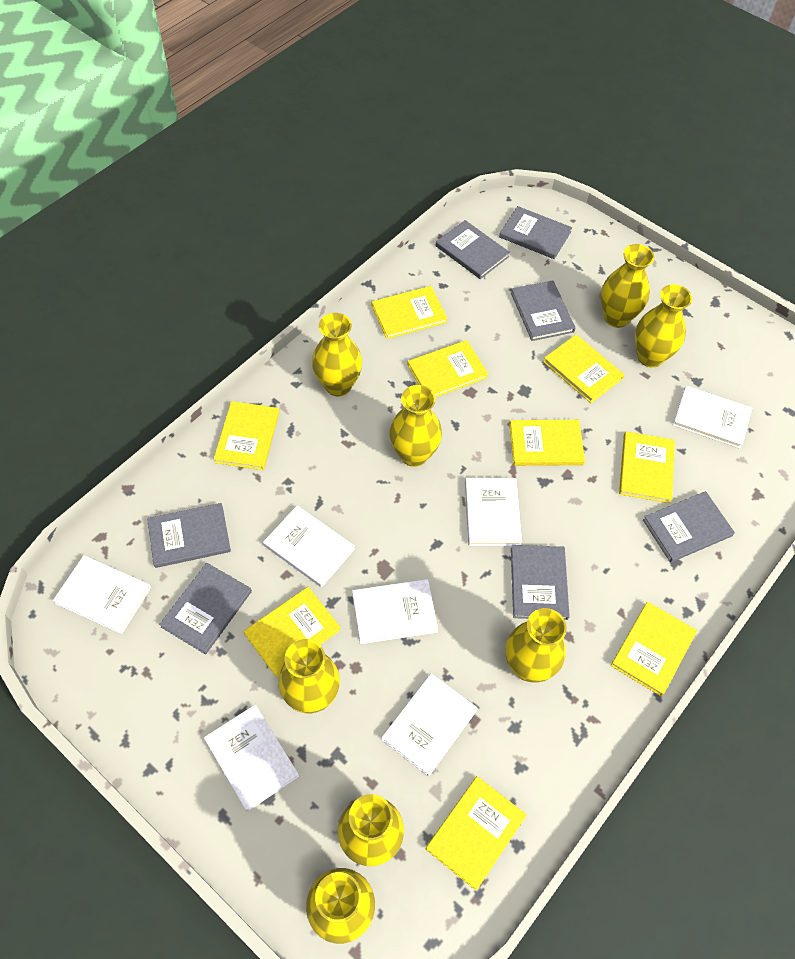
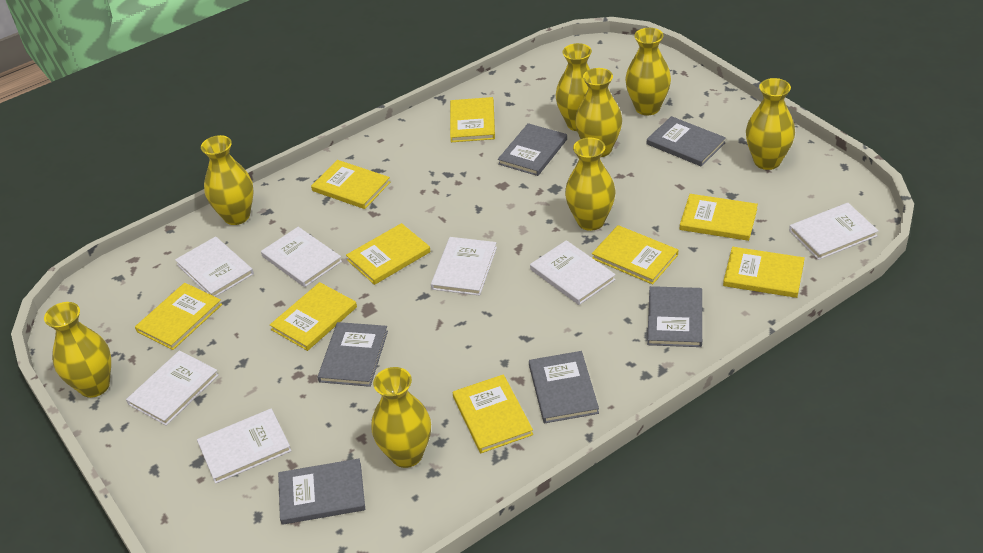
grey book: 7 -> 6

